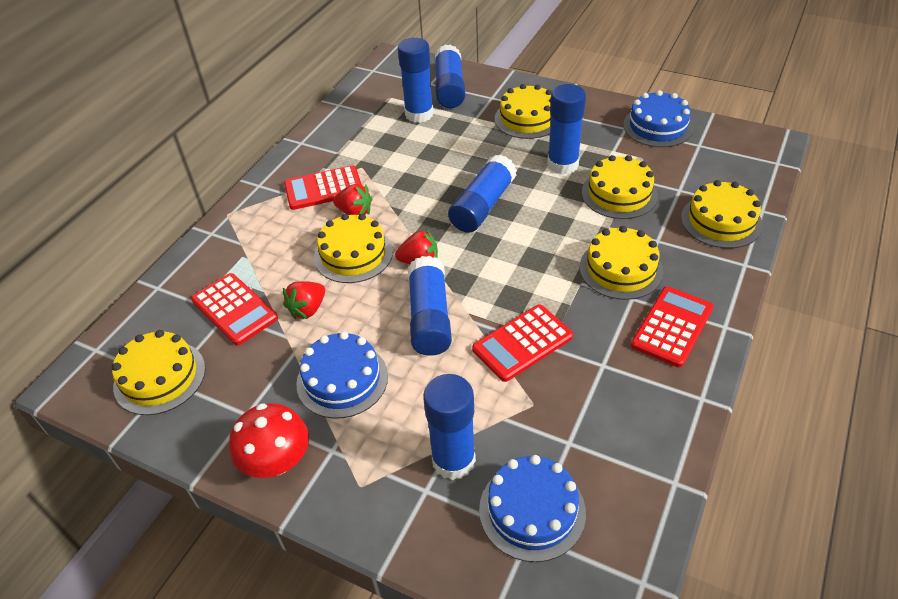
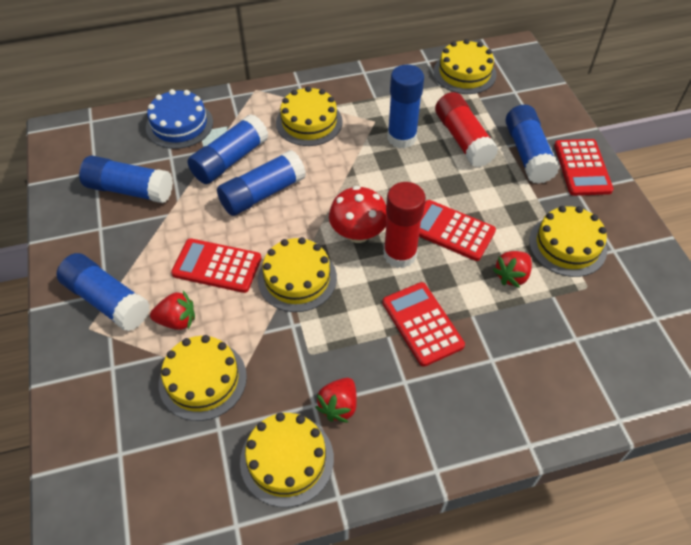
blue cake: 3 -> 1
red glue stick: 0 -> 2

